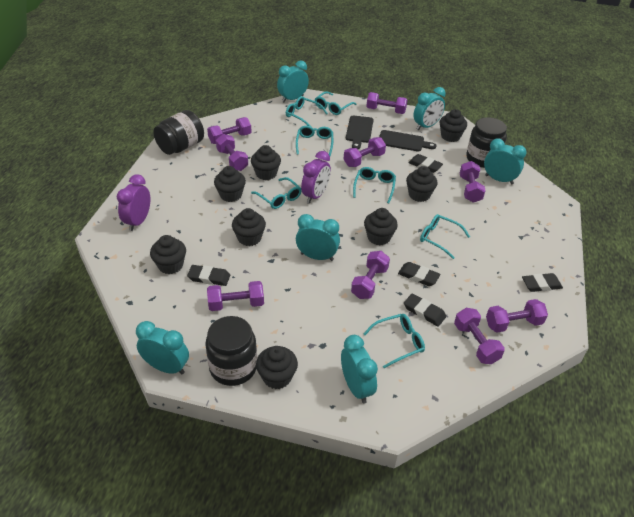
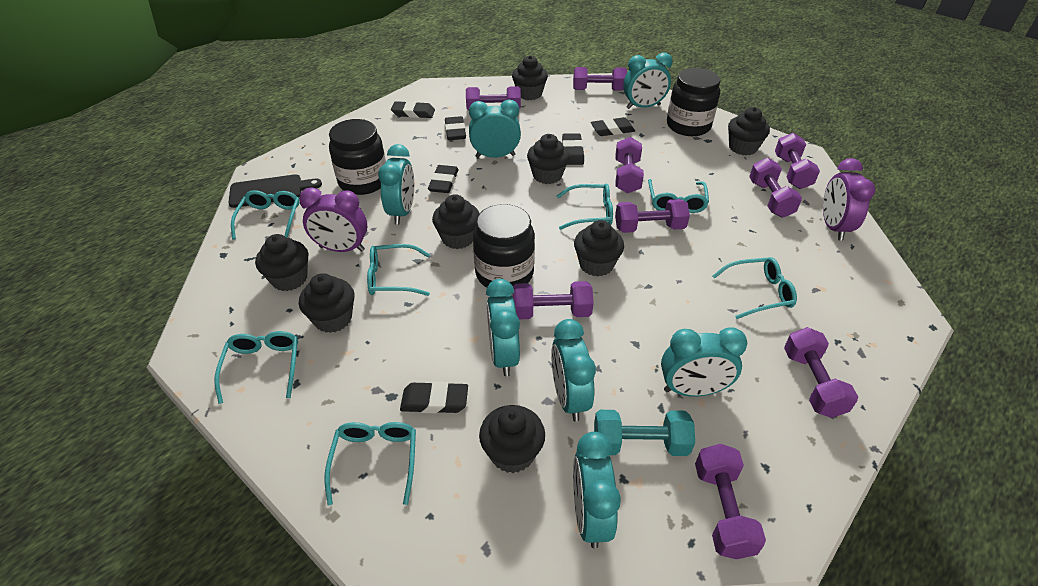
black cutting board: 2 -> 1
black eraser: 5 -> 6
turquoise clock: 6 -> 7
turquoise dumbbell: 0 -> 1

